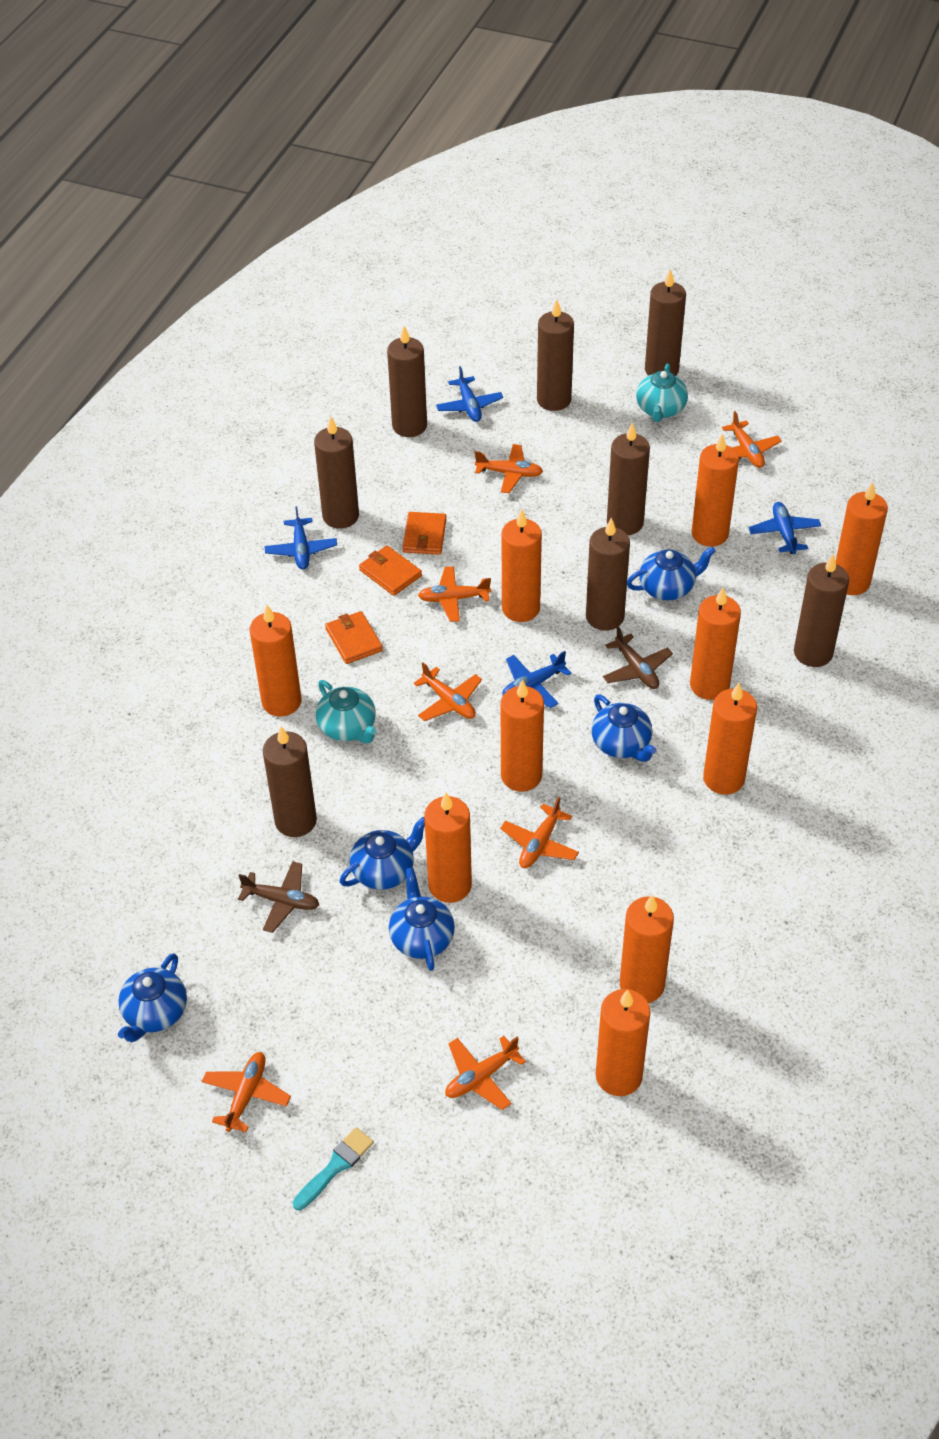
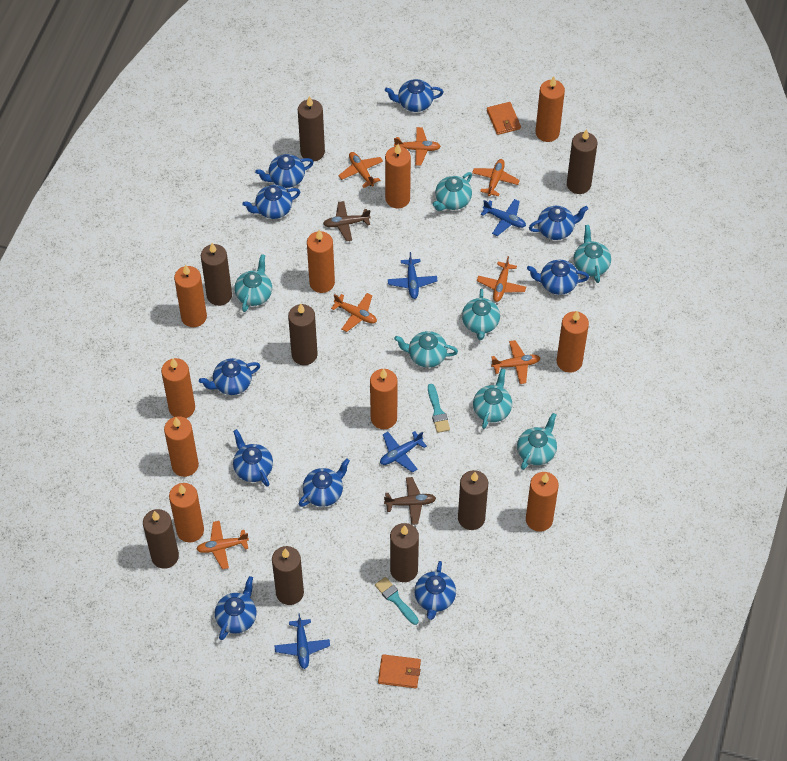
blue teapot: 5 -> 10
orange wallet: 3 -> 2
turquoise brush: 1 -> 2
turquoise teapot: 2 -> 7

